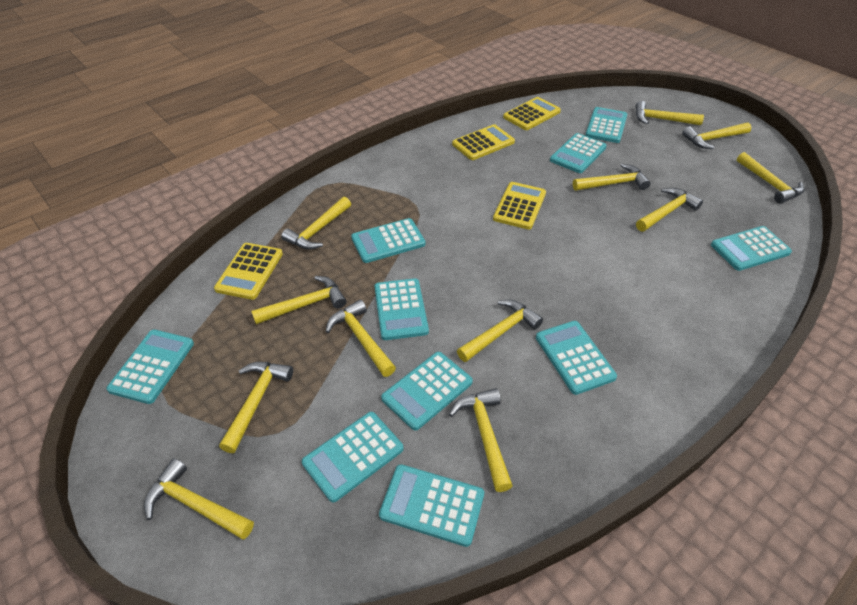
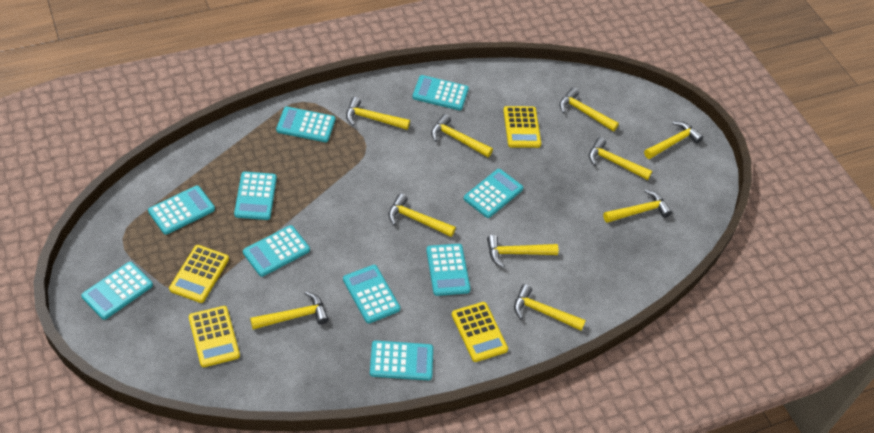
yellow hammer: 12 -> 10

